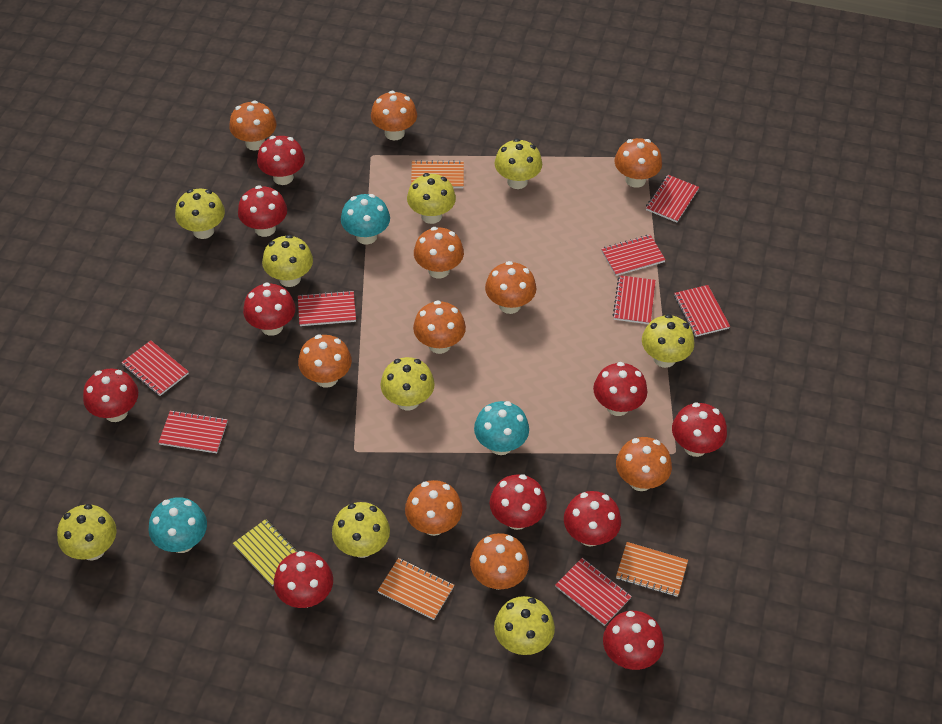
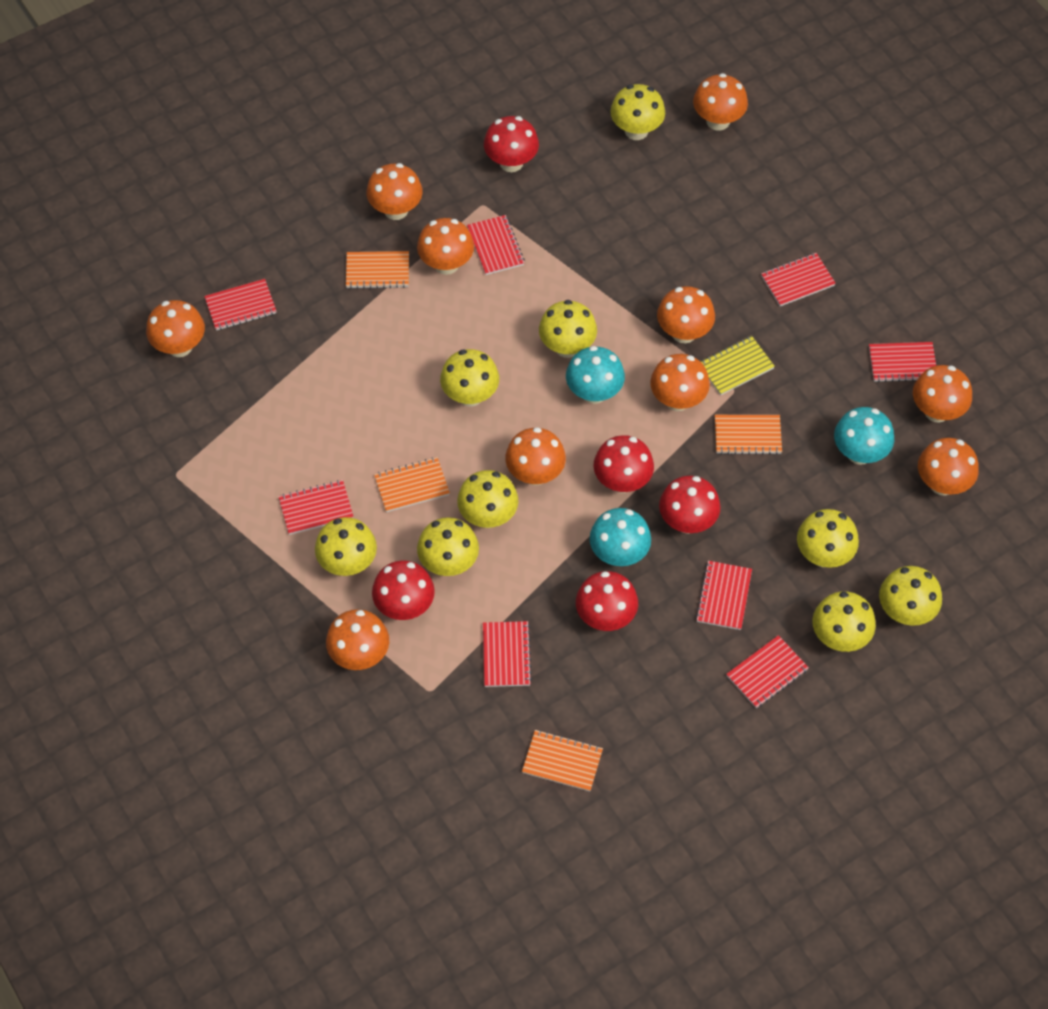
orange notebook: 3 -> 4
red mushroom: 10 -> 5

